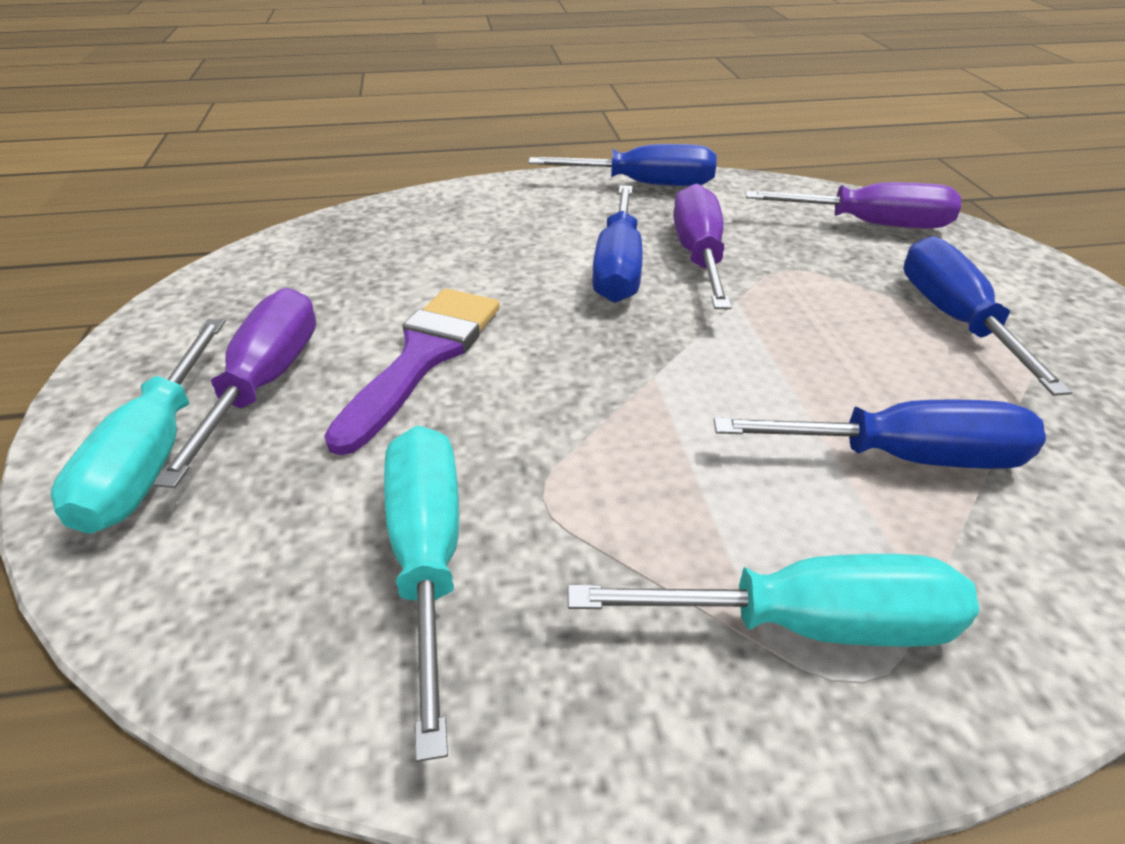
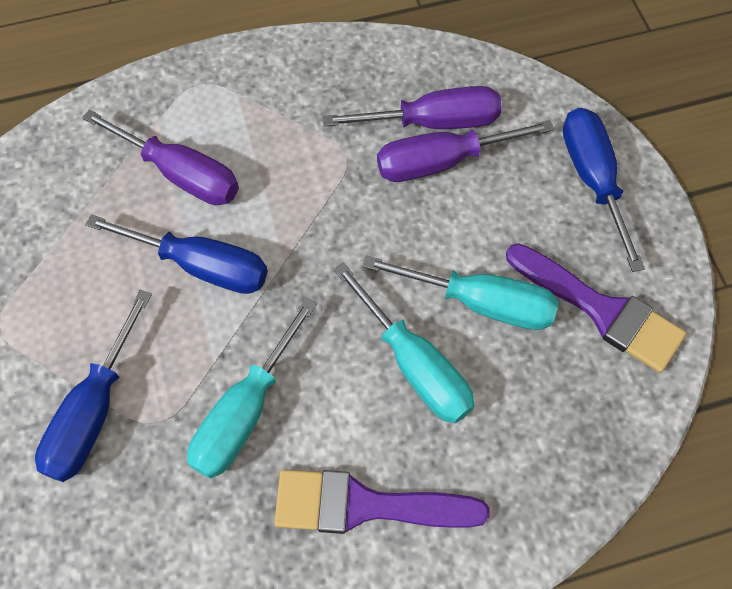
blue screwdriver: 4 -> 3
purple brush: 1 -> 2

